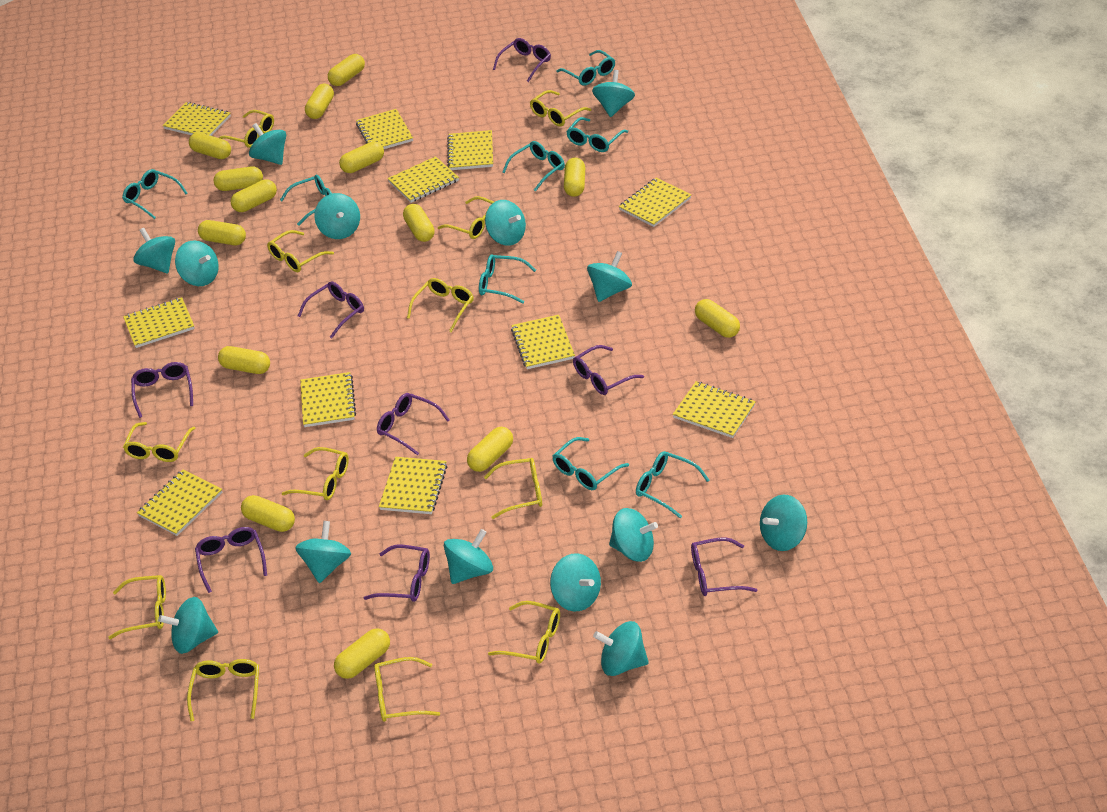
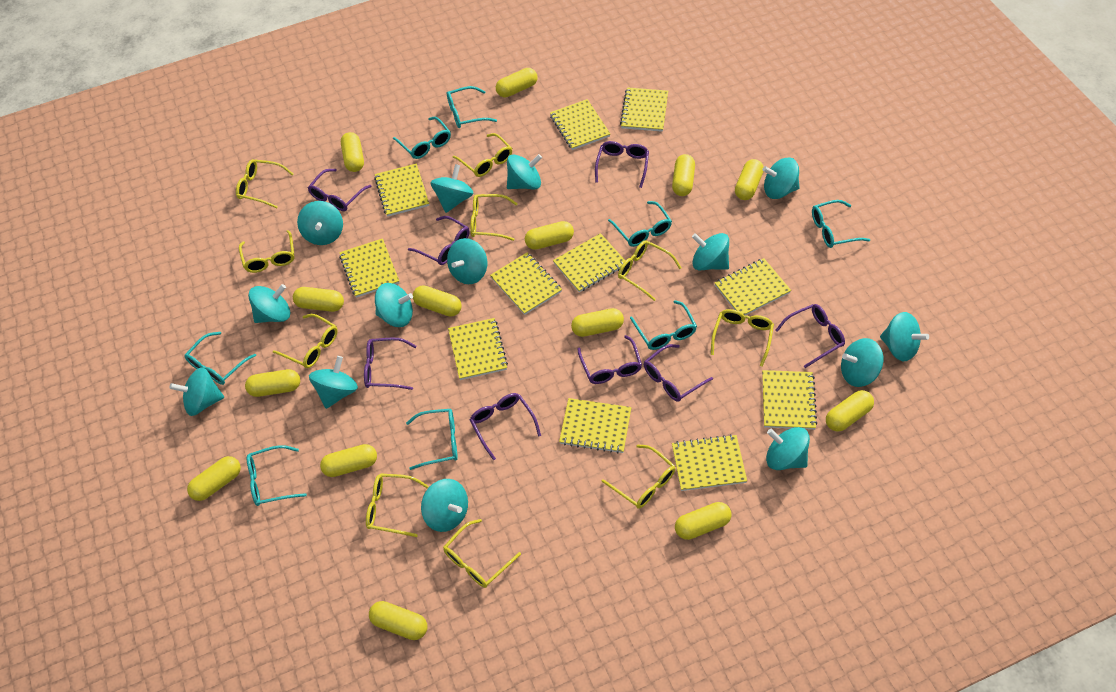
yellow glasses: 12 -> 10

